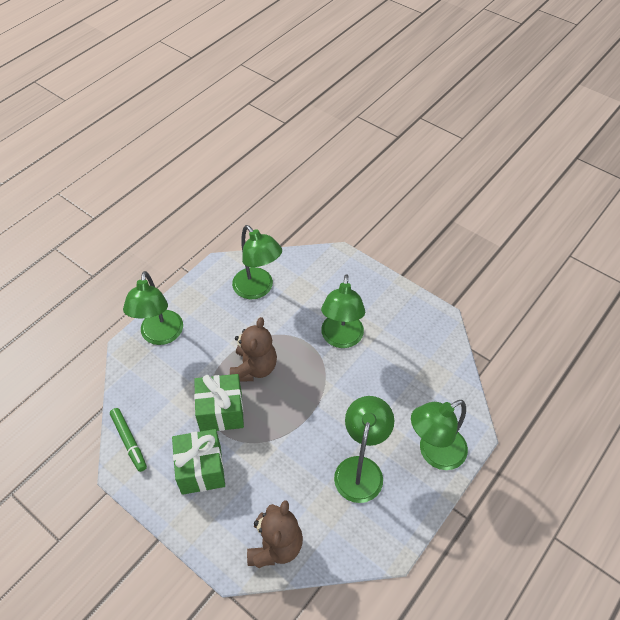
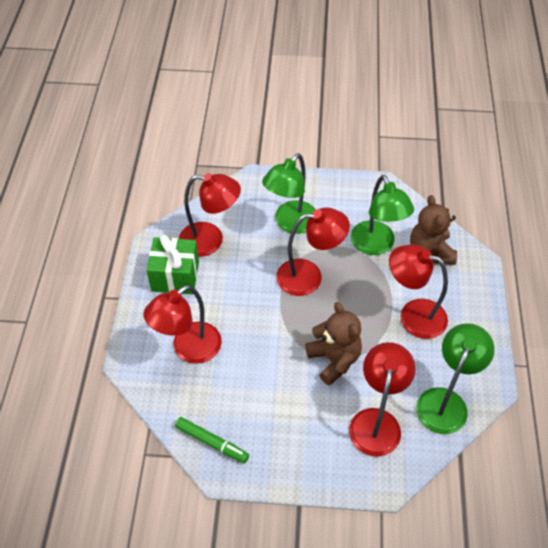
green gift: 2 -> 1
green lamp: 5 -> 3
red lamp: 0 -> 5

